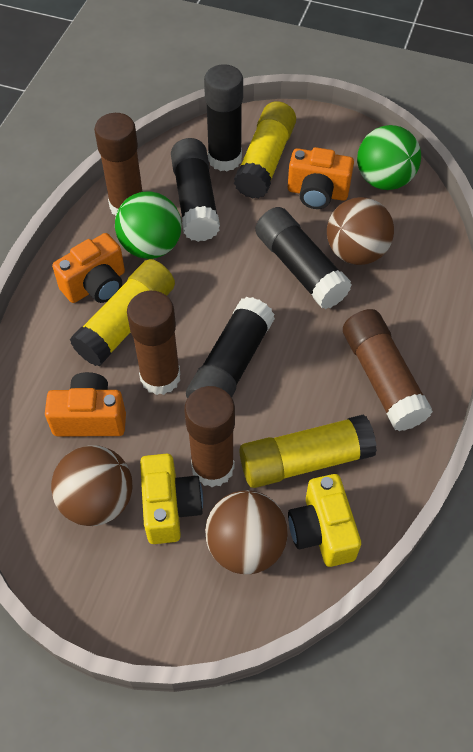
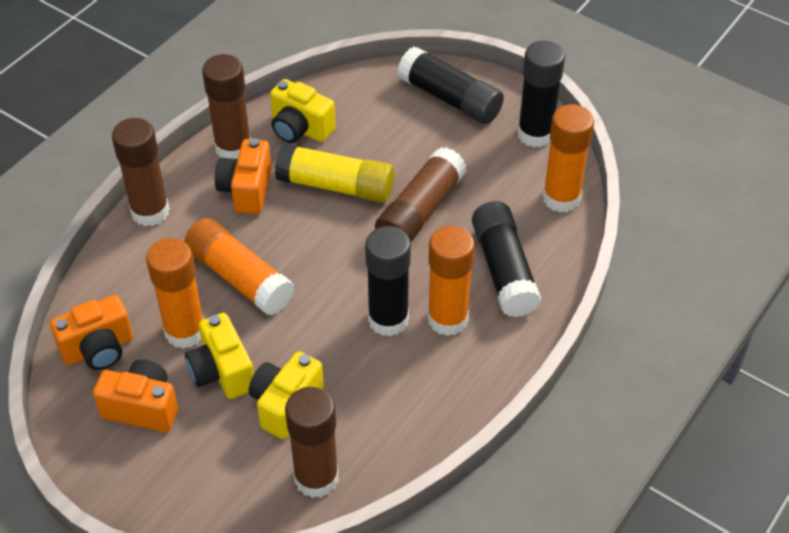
brown ball: 3 -> 0
green ball: 2 -> 0
orange glue stick: 0 -> 4
yellow camera: 2 -> 3
yellow glue stick: 3 -> 1

